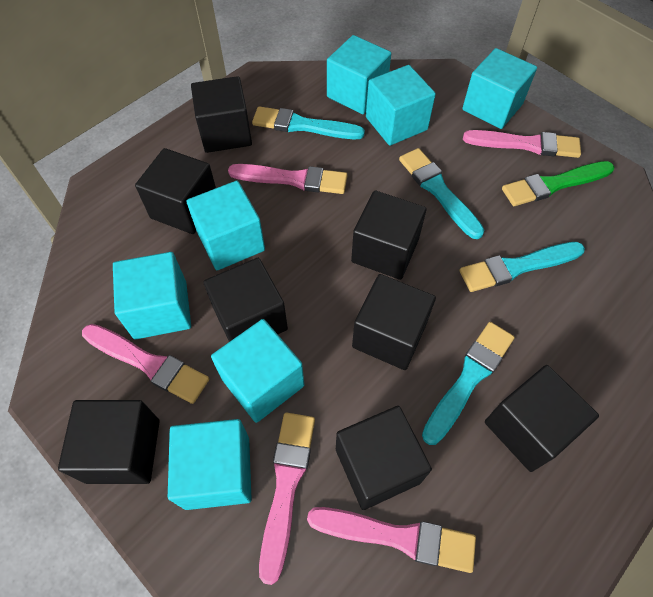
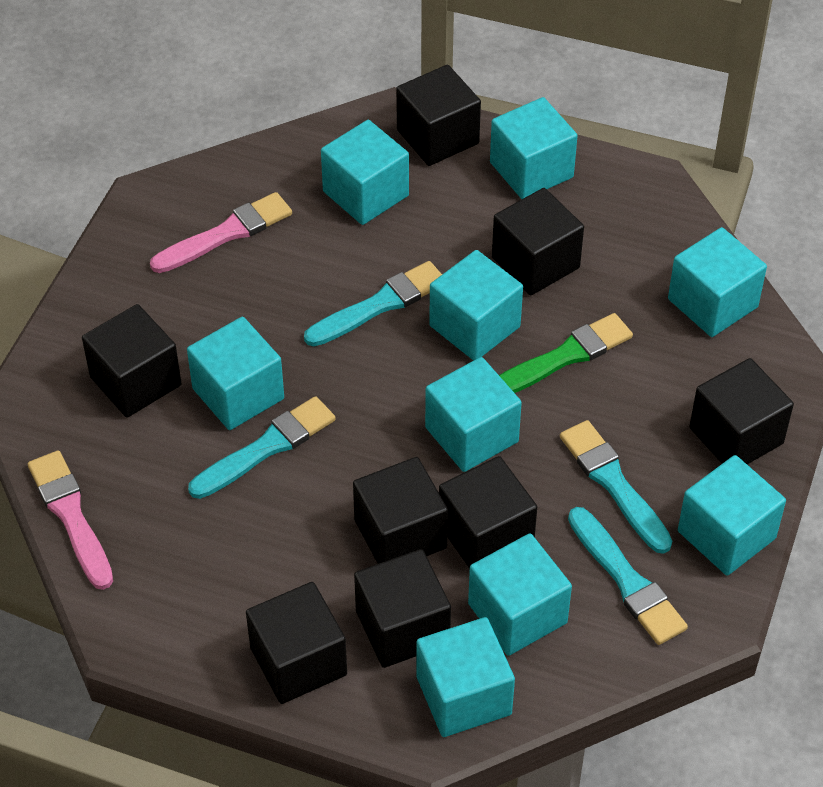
pink brush: 5 -> 2
turquoise cube: 7 -> 9

